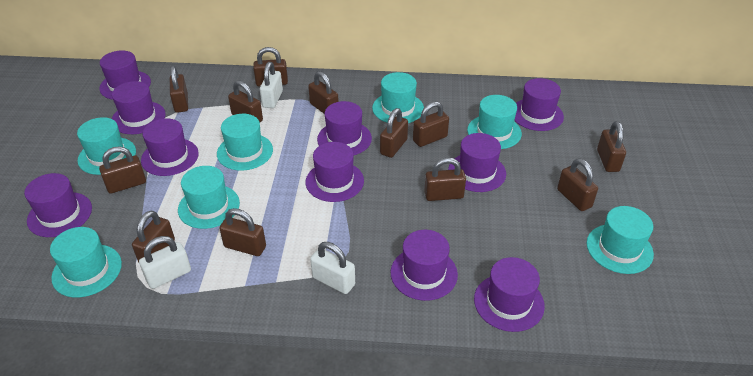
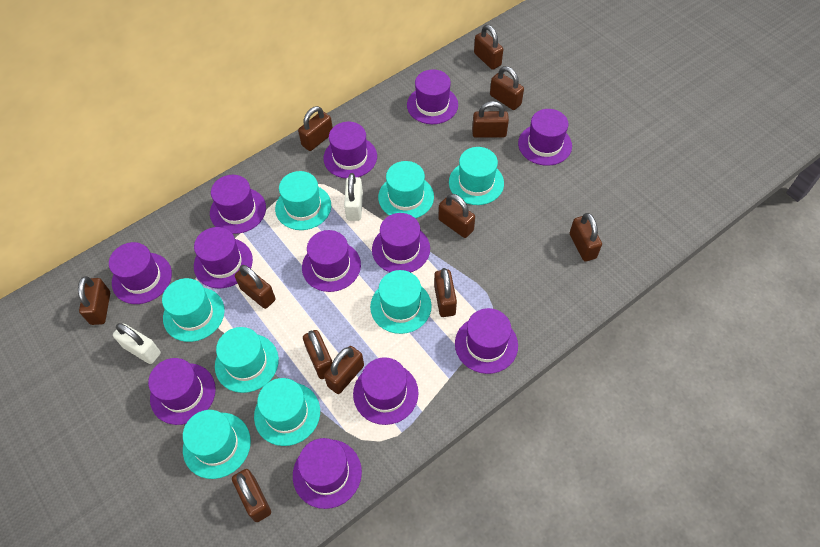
purple hat: 10 -> 12
turquoise hat: 7 -> 8
white padlock: 3 -> 2

